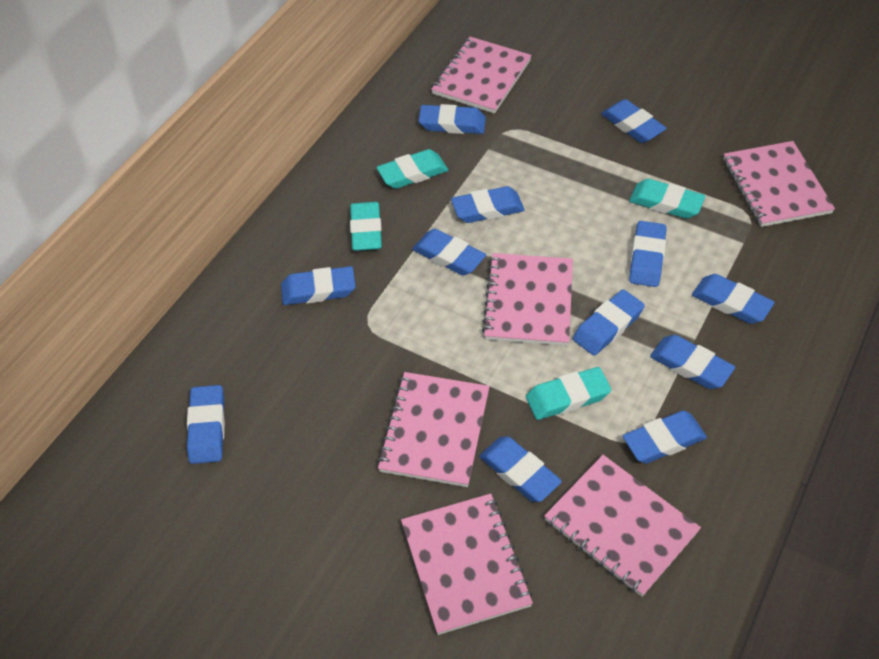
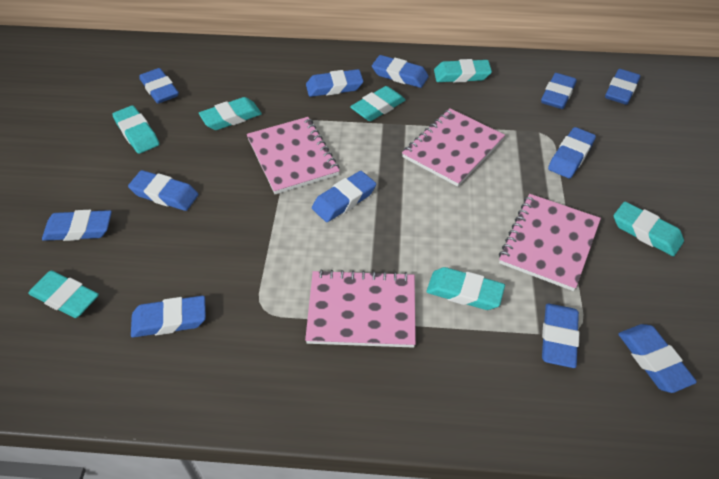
pink notebook: 6 -> 4
turquoise eraser: 4 -> 7

